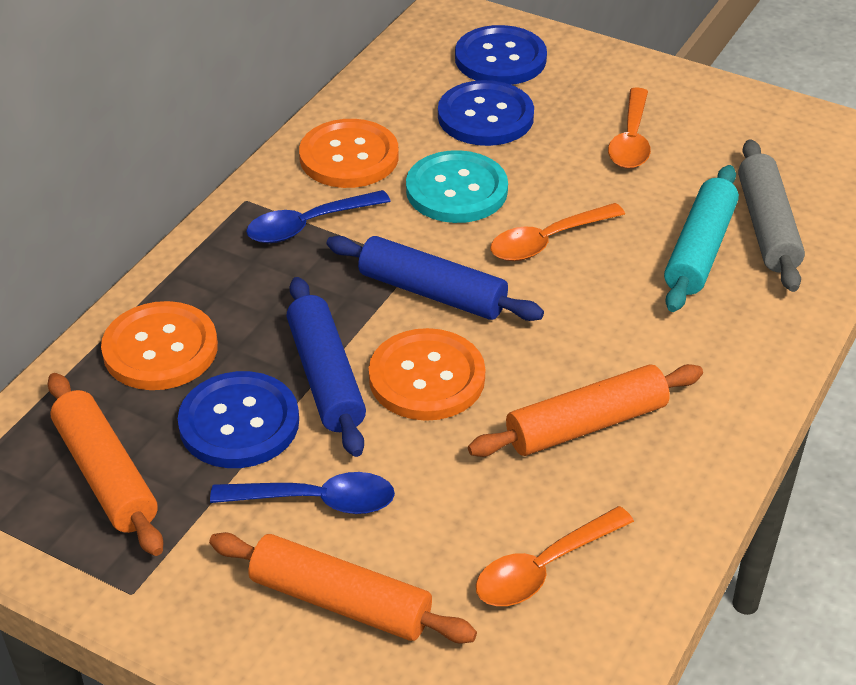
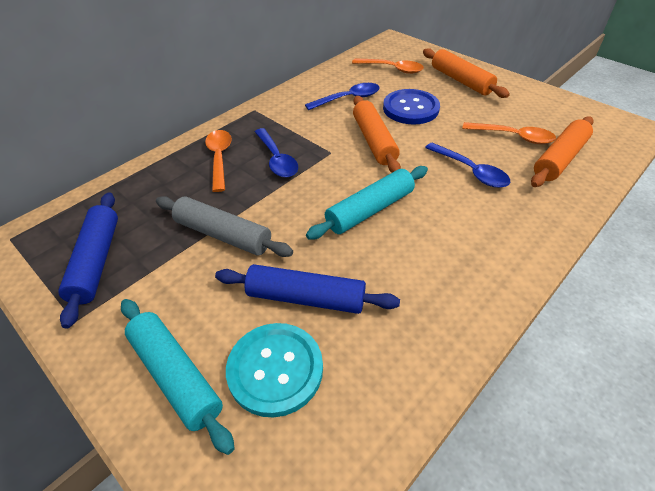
blue button: 3 -> 1
blue spoon: 2 -> 3
orange button: 3 -> 0
turquoise rolling pin: 1 -> 2

